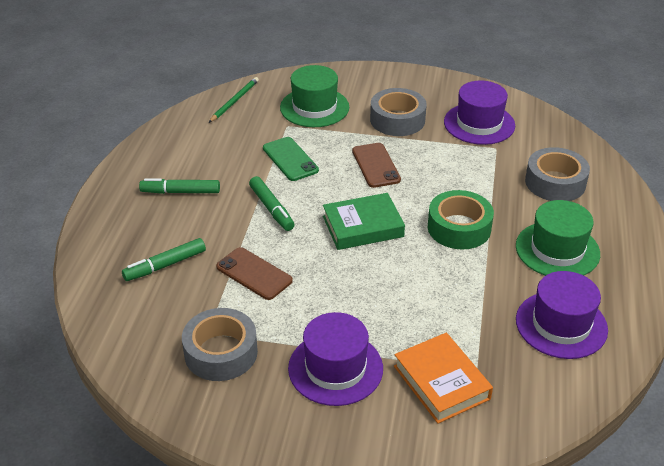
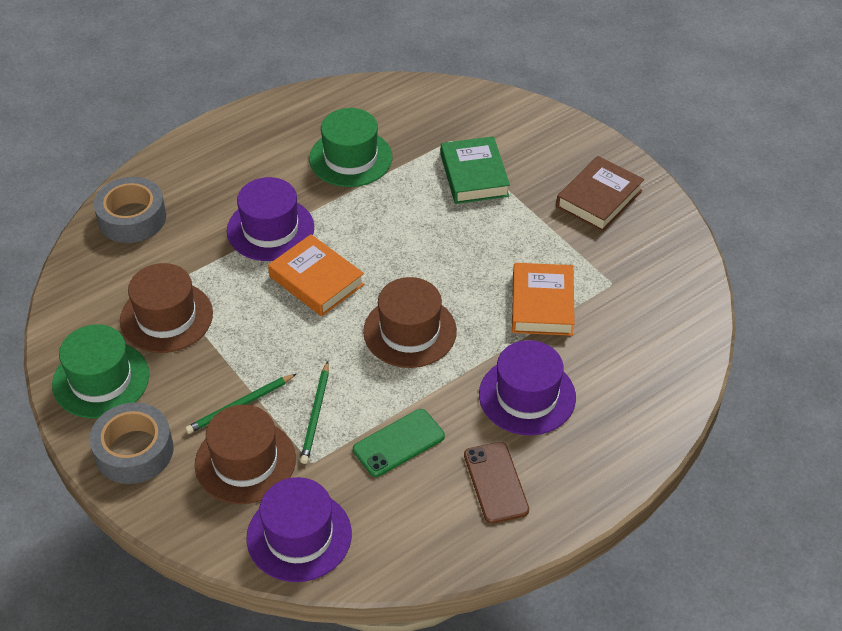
brown book: 0 -> 1
brown hat: 0 -> 3
brown phone: 2 -> 1
green marker: 3 -> 0
green pencil: 1 -> 2
green tape: 1 -> 0
grey tape: 3 -> 2
orange book: 1 -> 2

